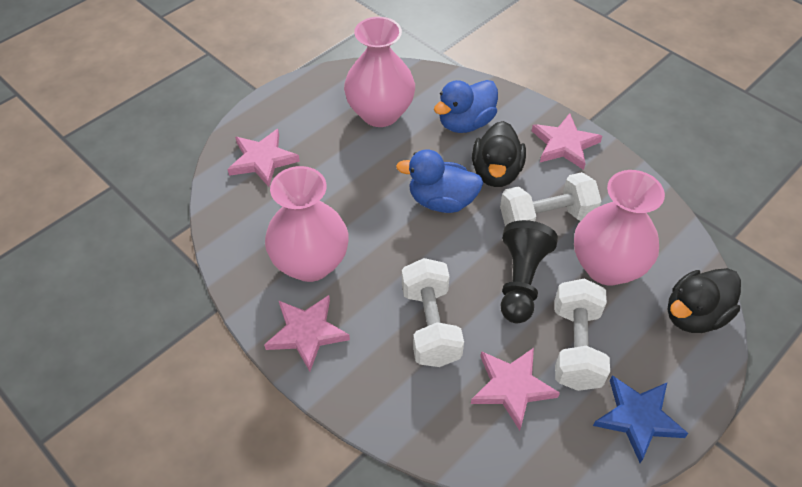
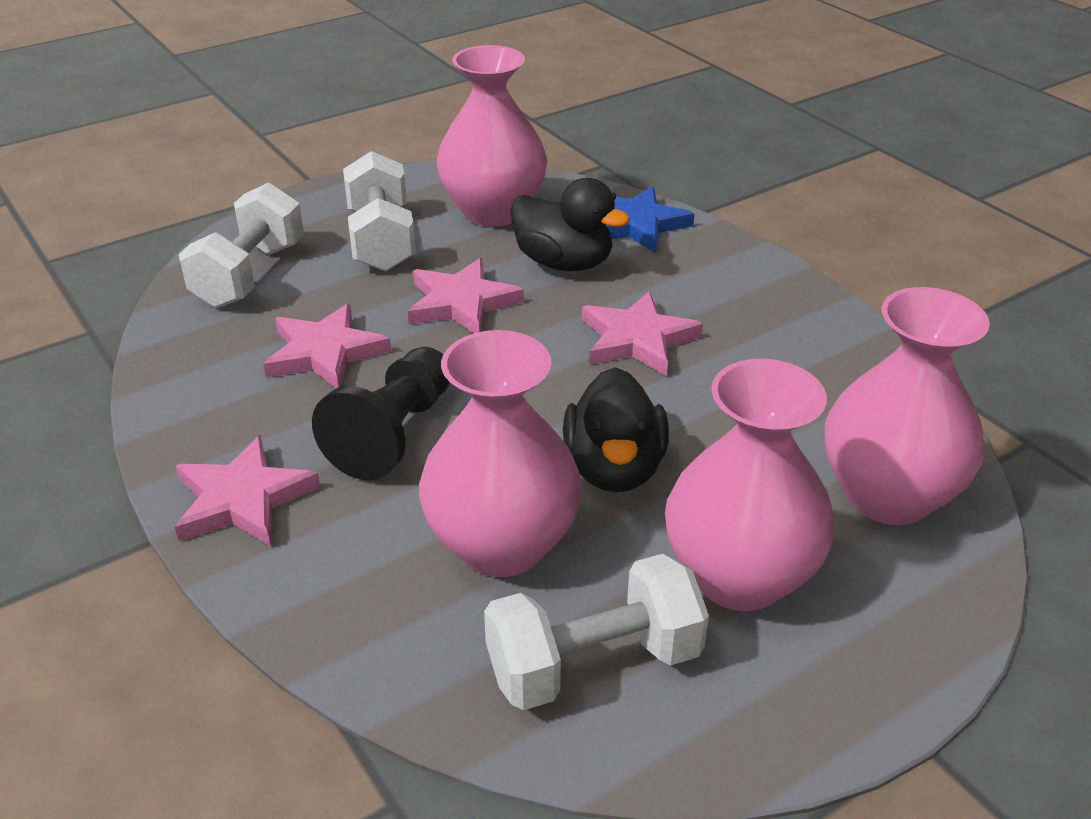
blue duck: 2 -> 0
pink vase: 3 -> 4

